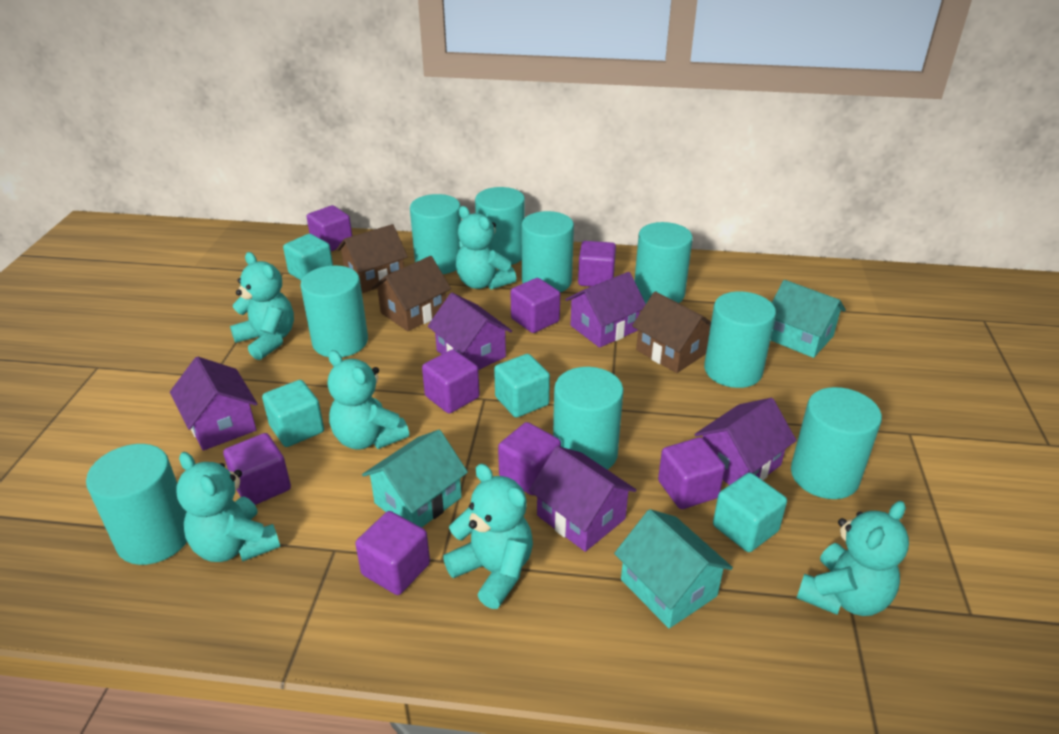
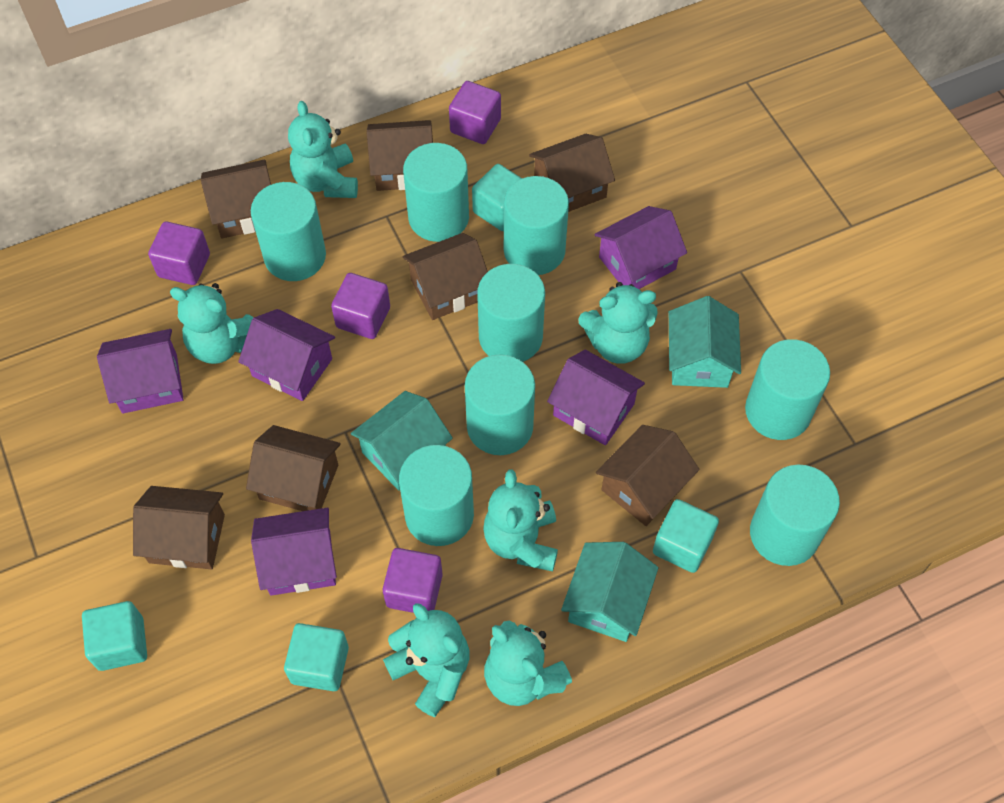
brown house: 3 -> 7
purple cube: 8 -> 4
turquoise cylinder: 9 -> 8

